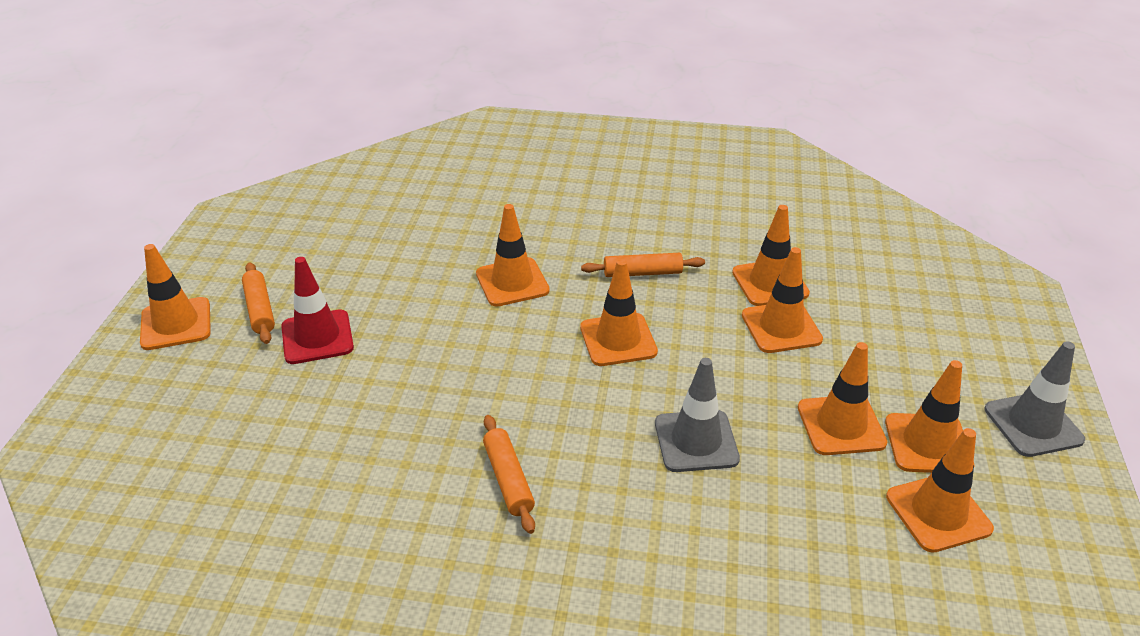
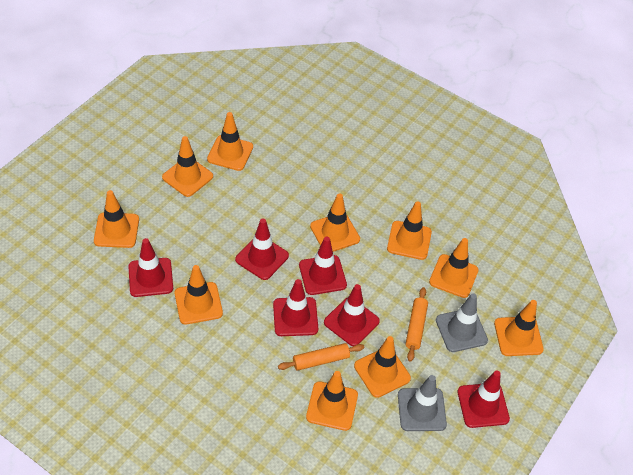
orange rolling pin: 3 -> 2
orange traffic cone: 8 -> 10
red traffic cone: 1 -> 6

